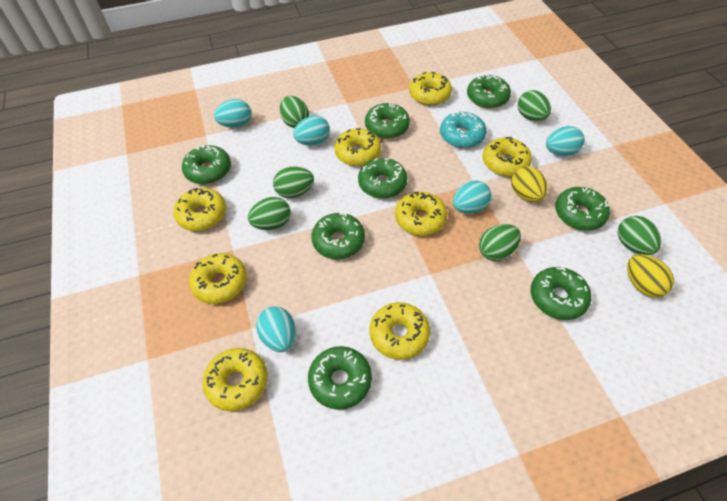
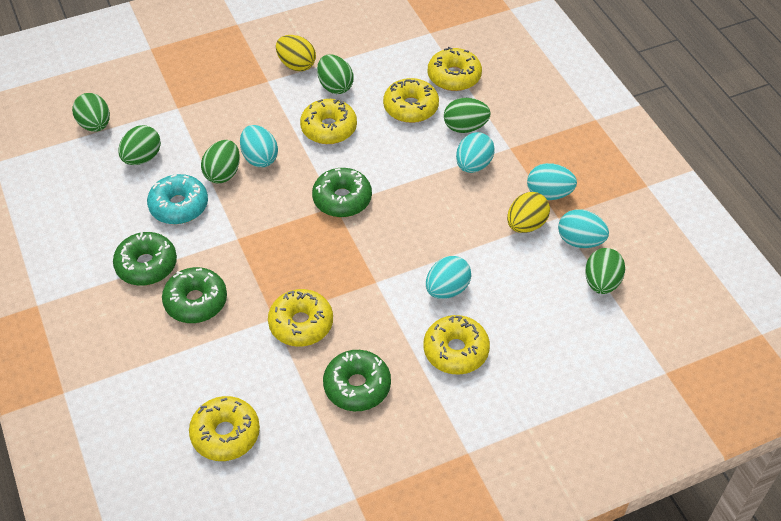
green donut: 8 -> 4
yellow donut: 8 -> 6

